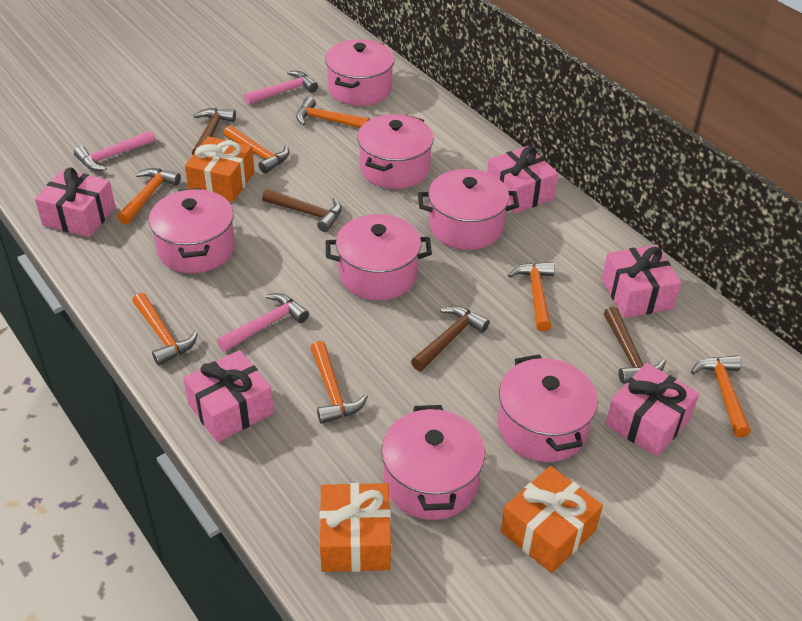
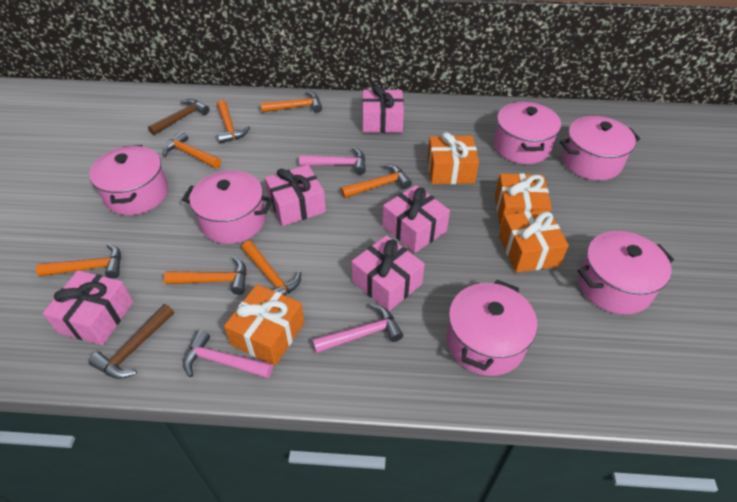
brown hammer: 4 -> 2
orange gift: 3 -> 4
pink pot: 7 -> 6

